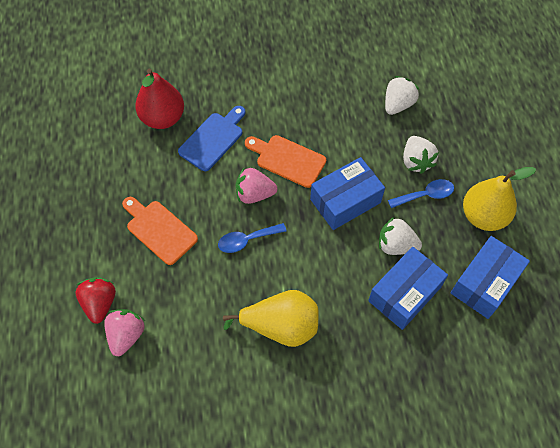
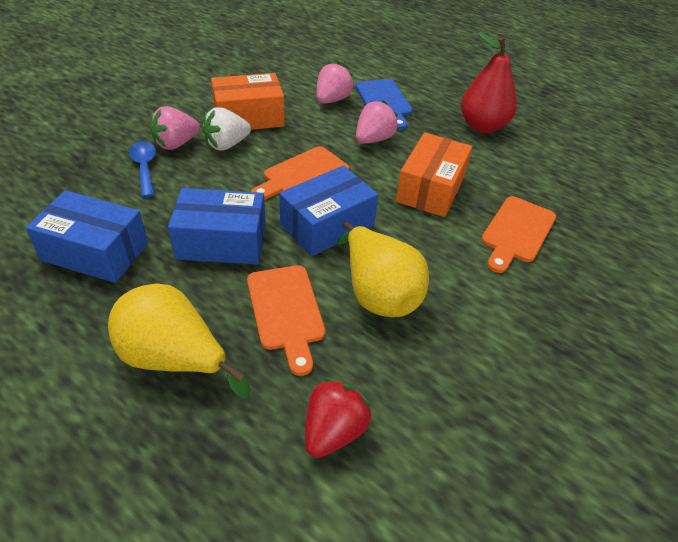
blue spoon: 2 -> 1
orange box: 0 -> 2
orange cutting board: 2 -> 3
pink strawberry: 2 -> 3
white strawberry: 3 -> 1

